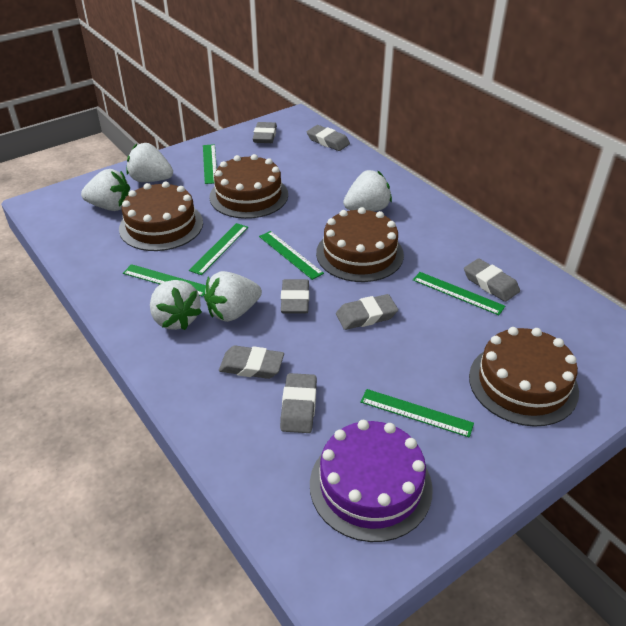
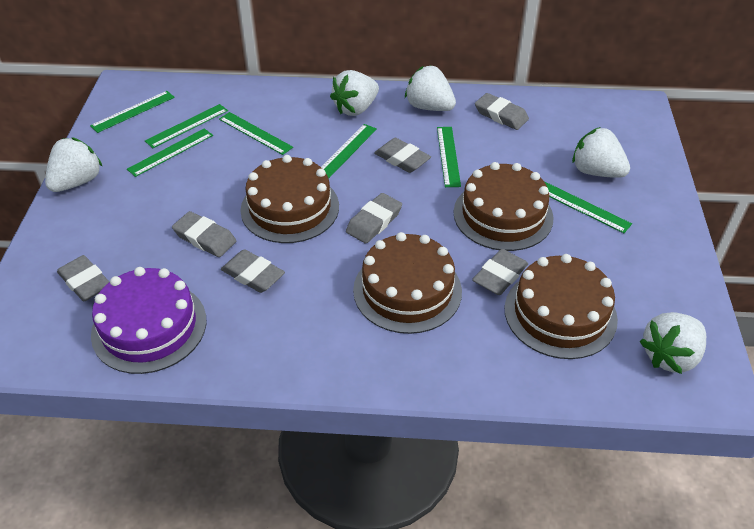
green ruler: 6 -> 7

